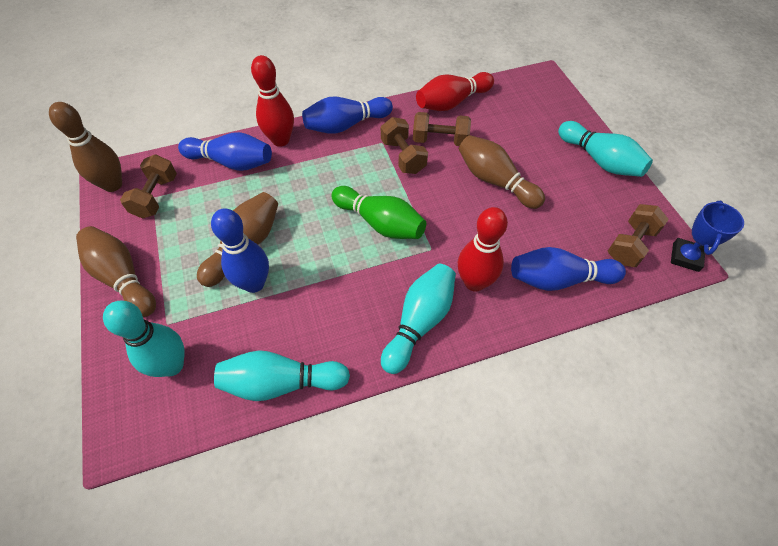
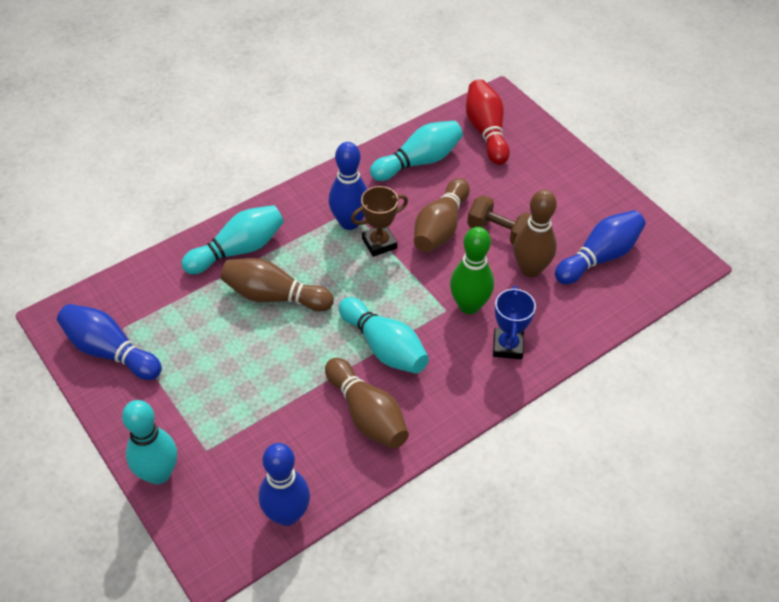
brown dumbbell: 4 -> 1
brown trophy: 0 -> 1
red bowling pin: 3 -> 1

